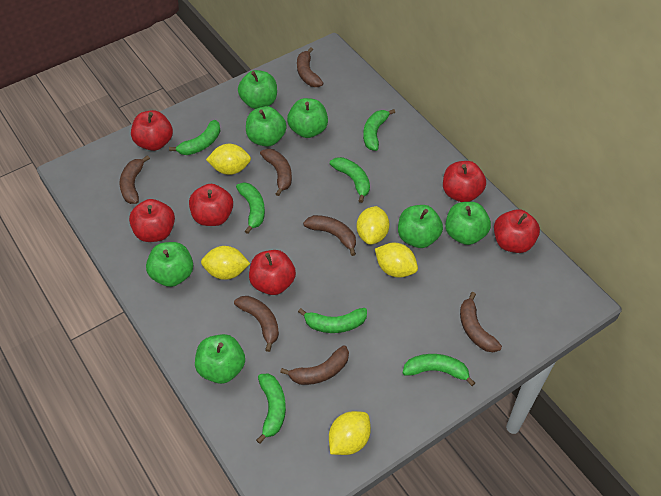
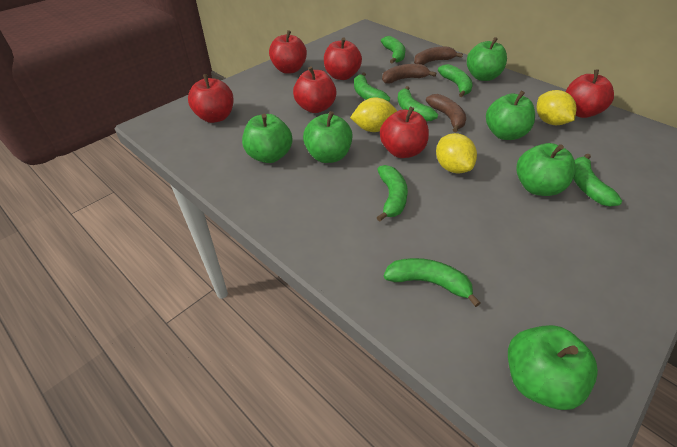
brown banana: 7 -> 3
green apple: 7 -> 6
yellow lemon: 5 -> 3

